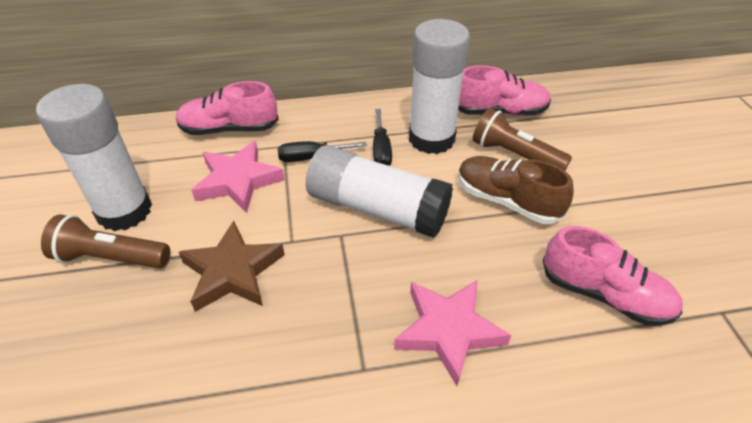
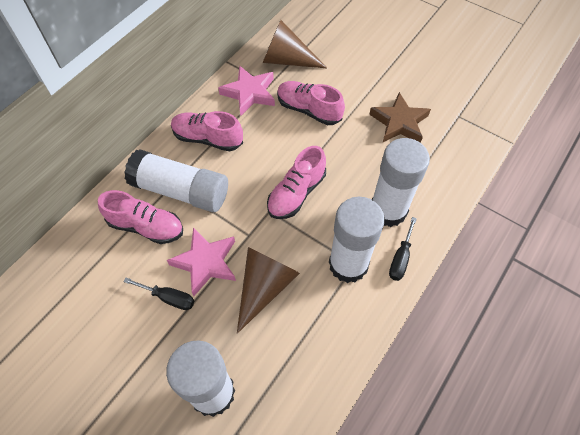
brown cone: 0 -> 2
brown flashlight: 2 -> 0
brown shoe: 1 -> 0
pink shoe: 3 -> 4
white glue stick: 3 -> 4

